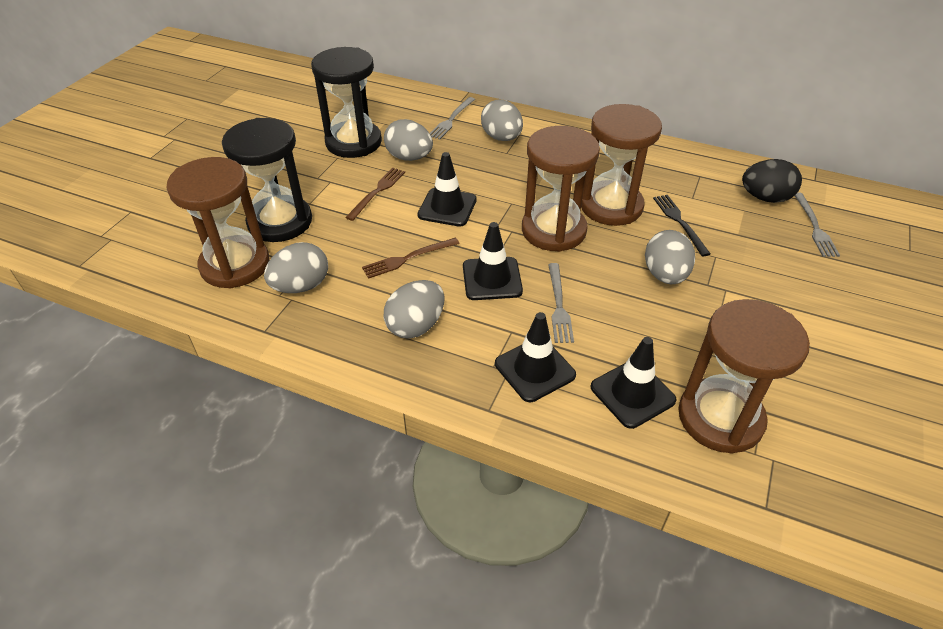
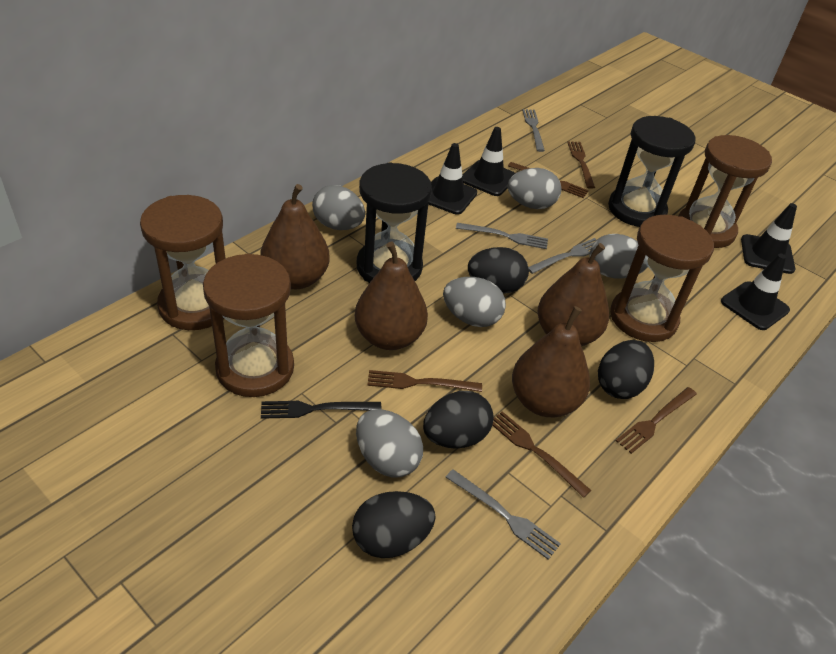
black egg: 1 -> 4
brown fork: 2 -> 5
brown pear: 0 -> 4
grey fork: 3 -> 4

